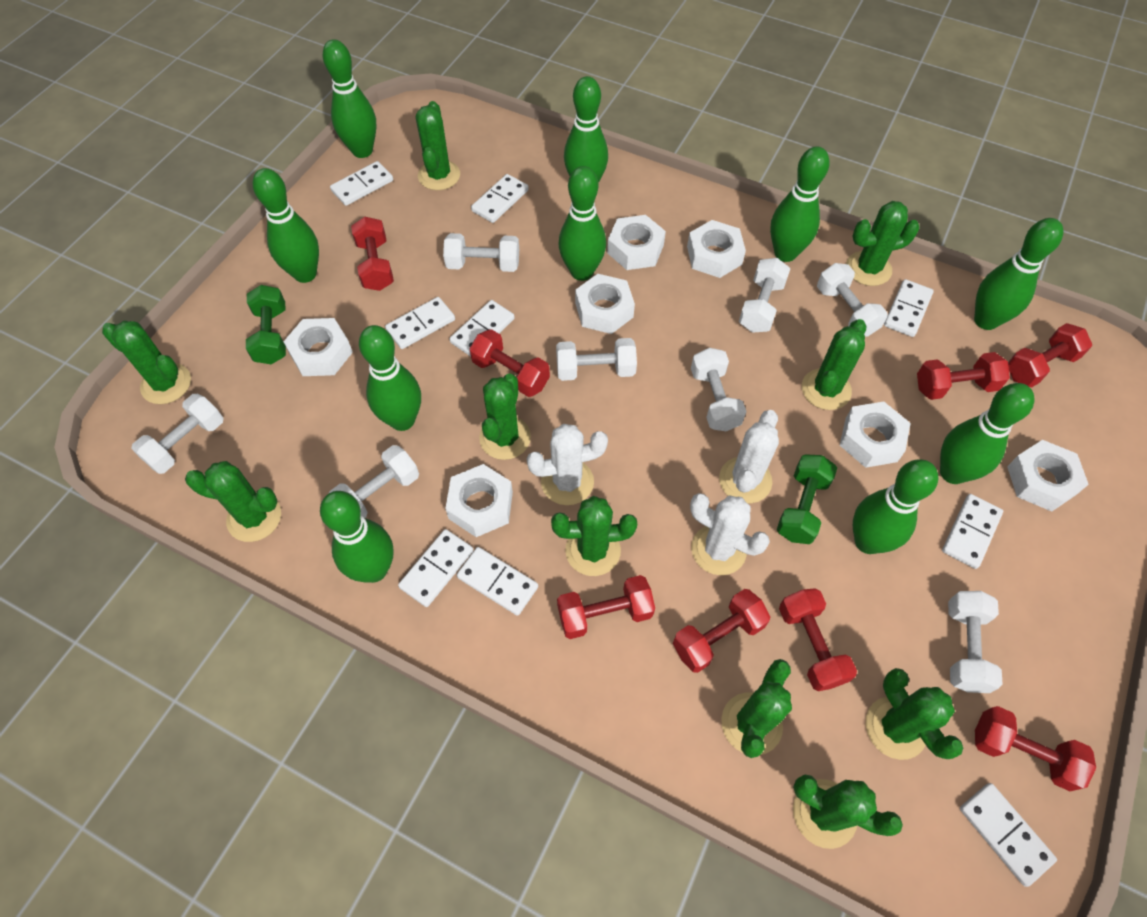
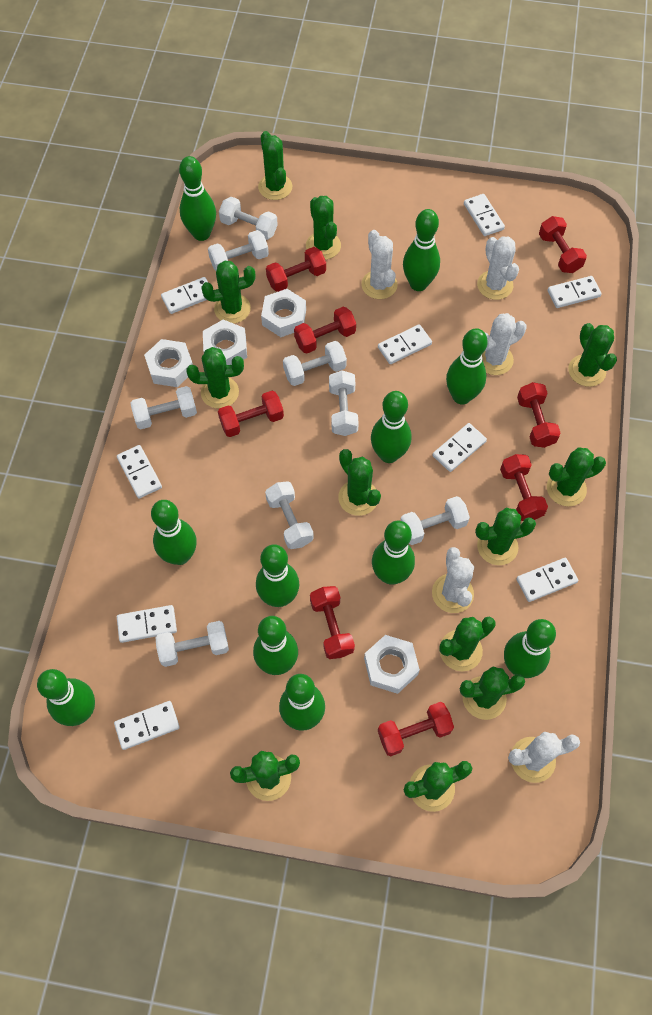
green bowling pin: 10 -> 11
green cactus: 10 -> 12
green dumbbell: 2 -> 0
white cactus: 3 -> 5
white nut: 7 -> 4

